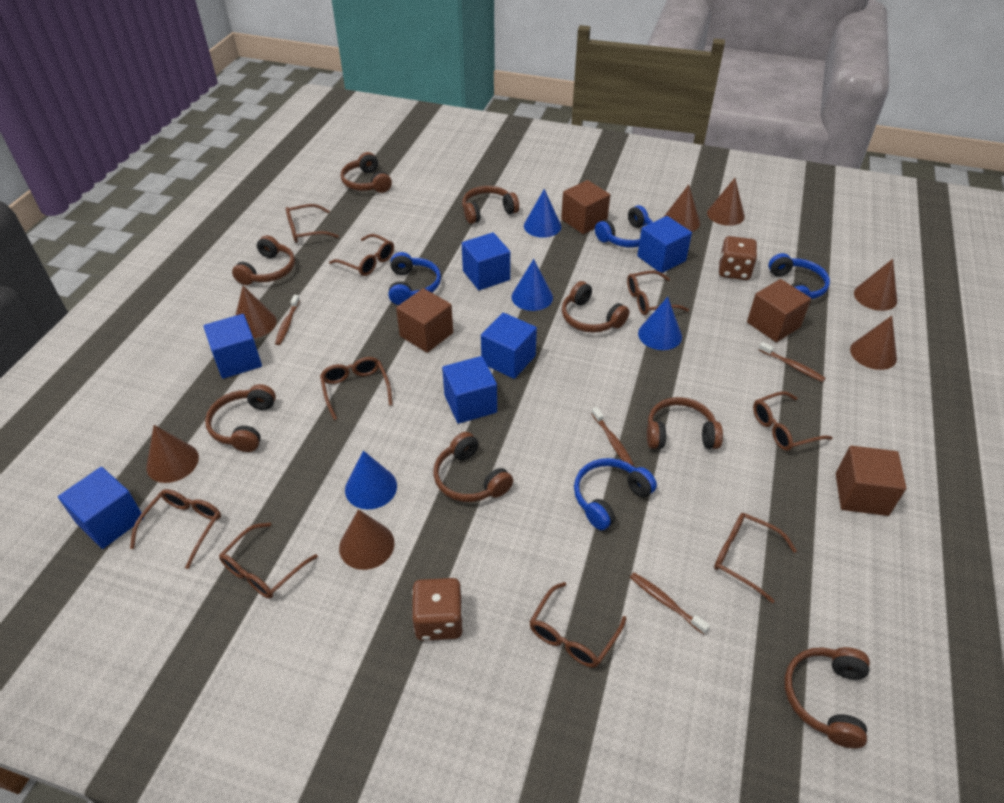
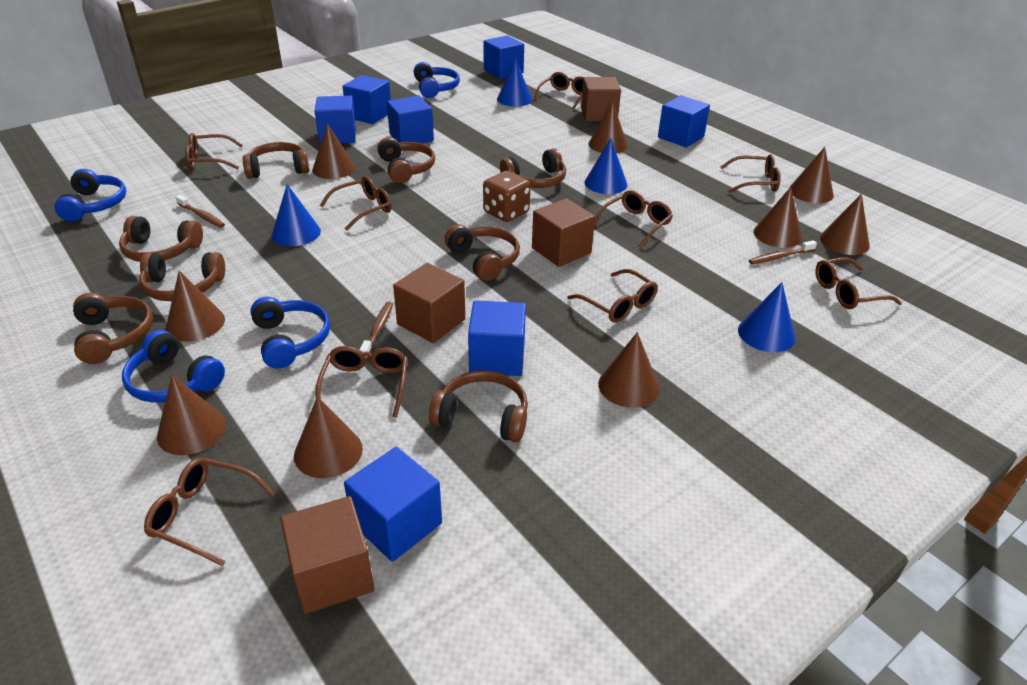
blue cube: 6 -> 7
brown cone: 7 -> 9
brown dice: 2 -> 1
brown toothbrush: 4 -> 3

